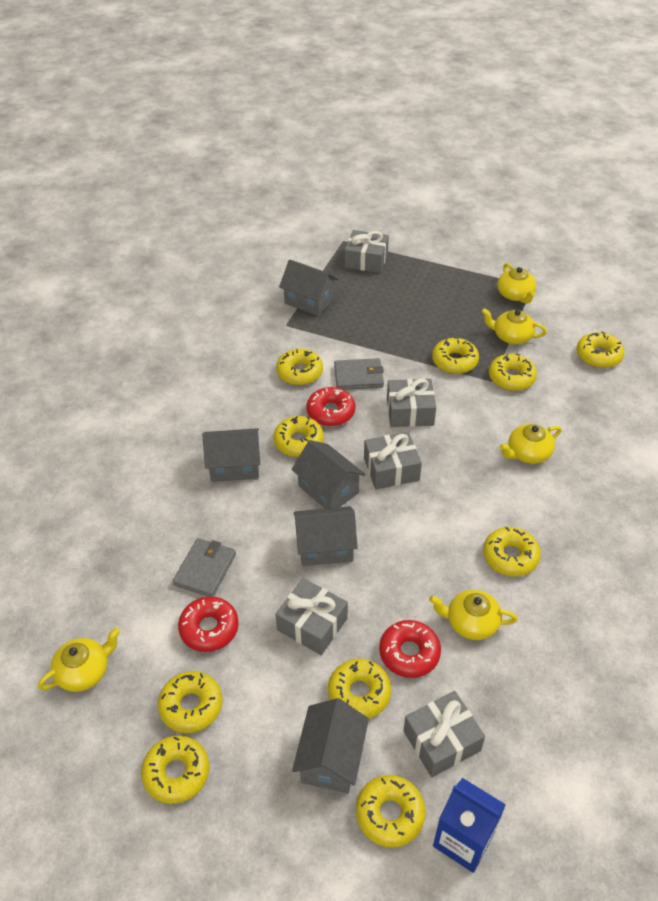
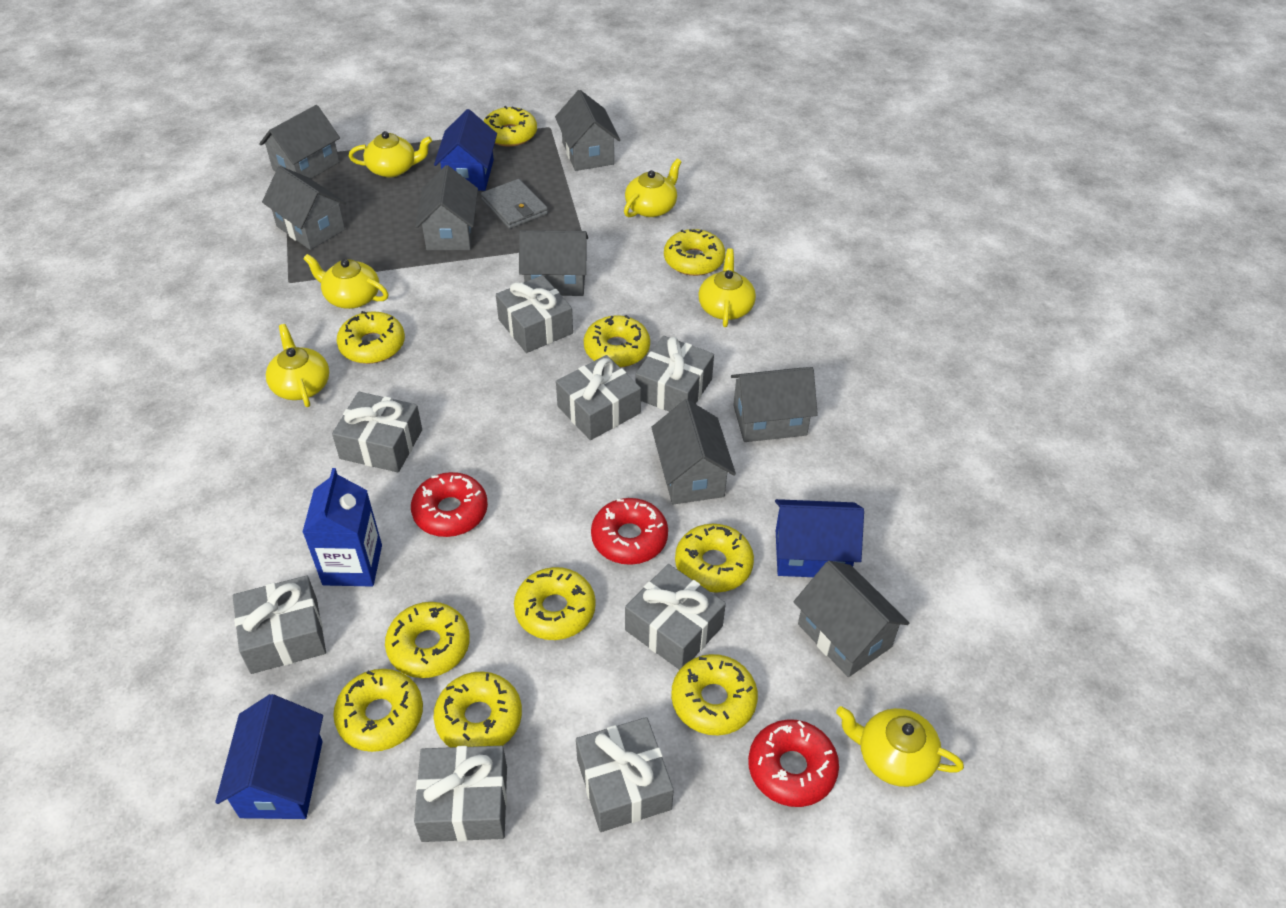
blue house: 0 -> 3
grey gift: 5 -> 8
grey house: 5 -> 8
grey wallet: 2 -> 1
yellow teapot: 5 -> 6

